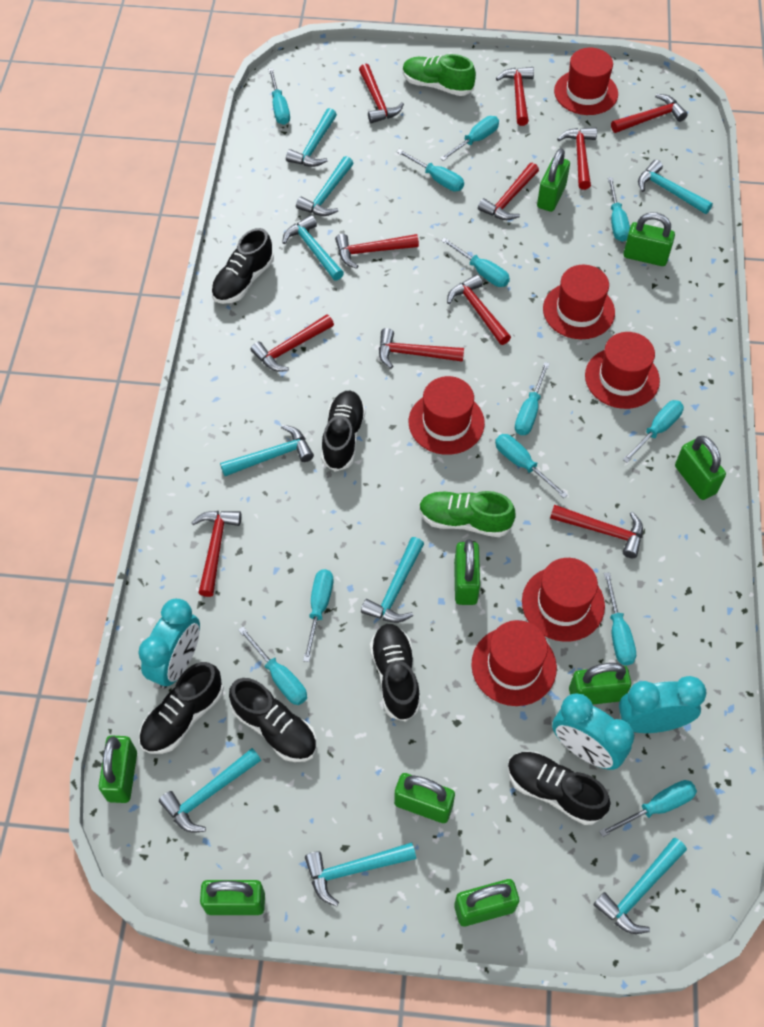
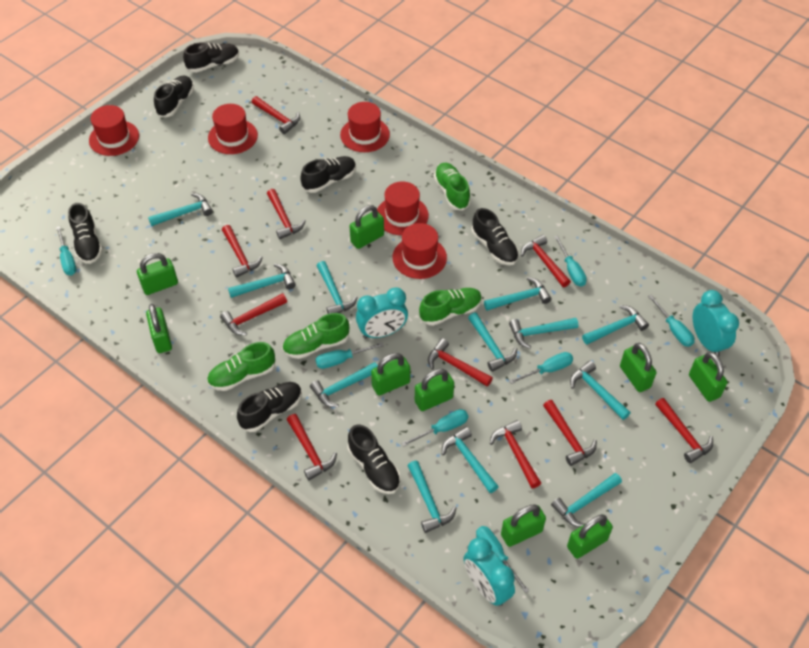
black shoe: 6 -> 7
green shoe: 2 -> 4
red hammer: 11 -> 10
red hat: 6 -> 5
turquoise hammer: 9 -> 12
turquoise screwdriver: 12 -> 7

